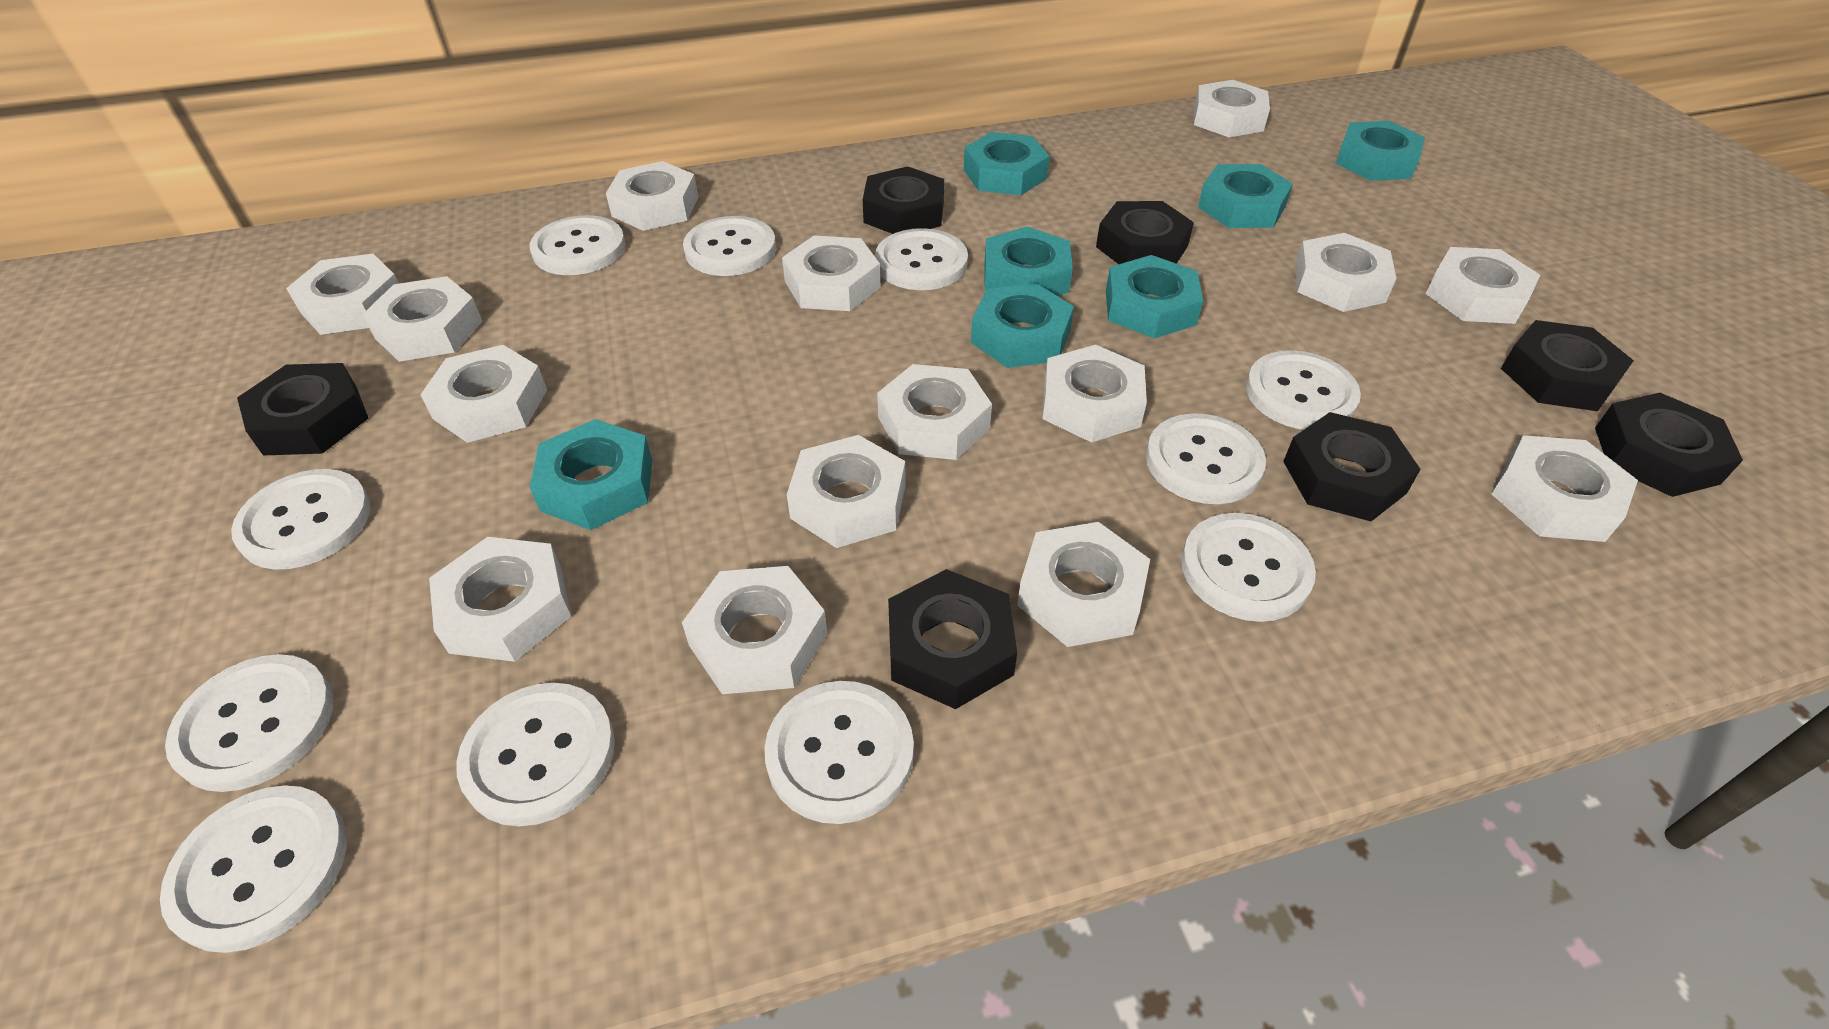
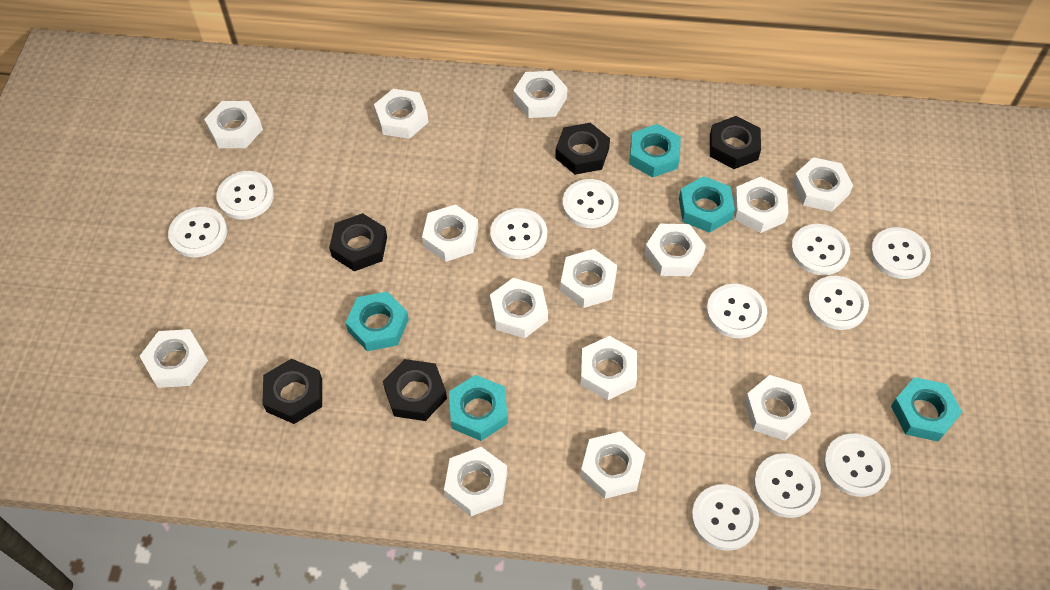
black nut: 7 -> 5
turquoise nut: 7 -> 5
white nut: 15 -> 14

